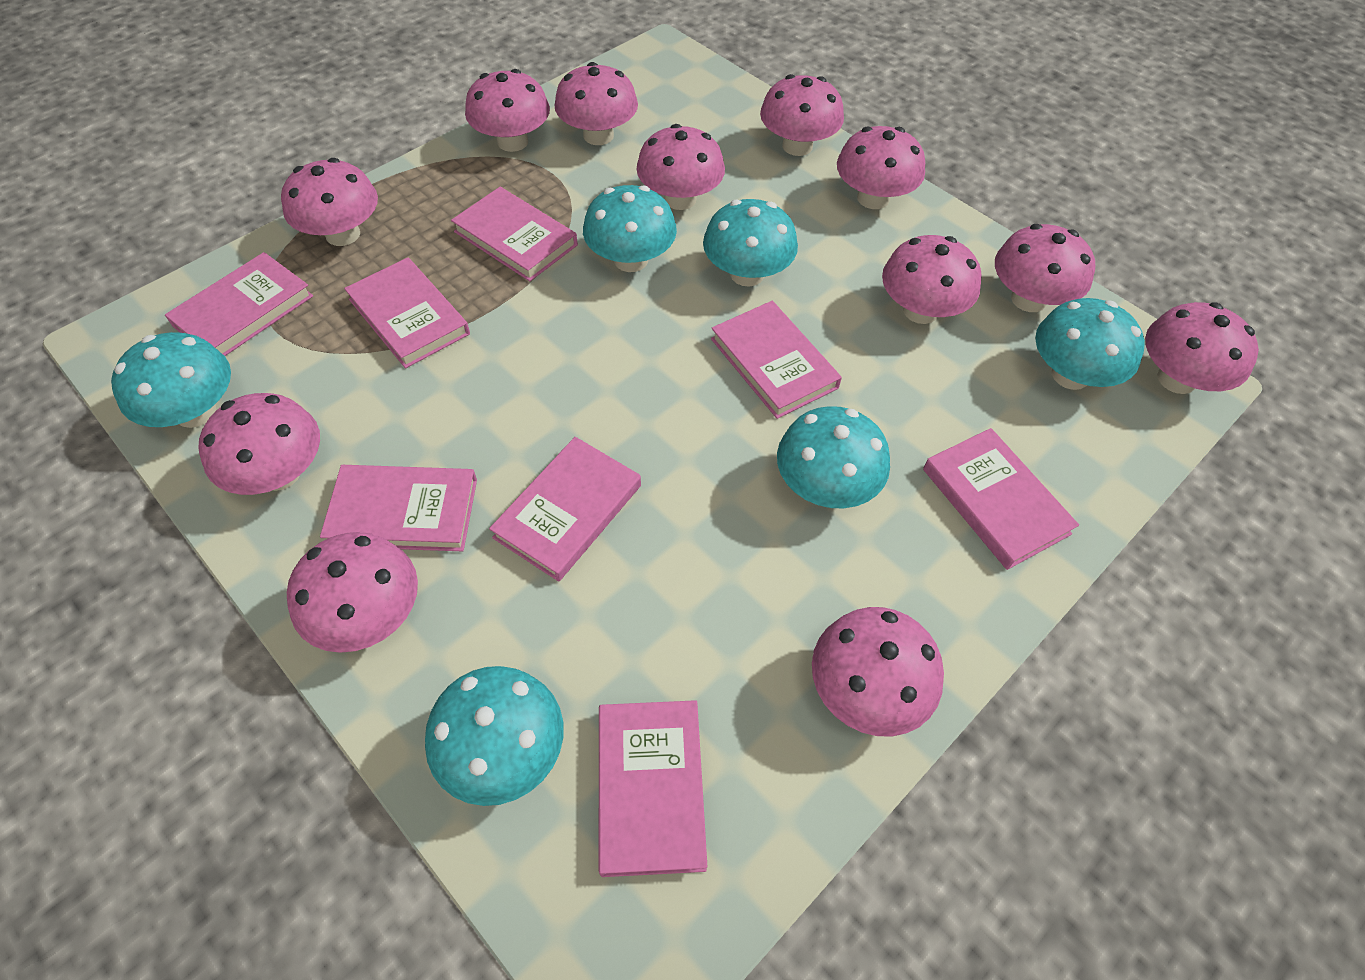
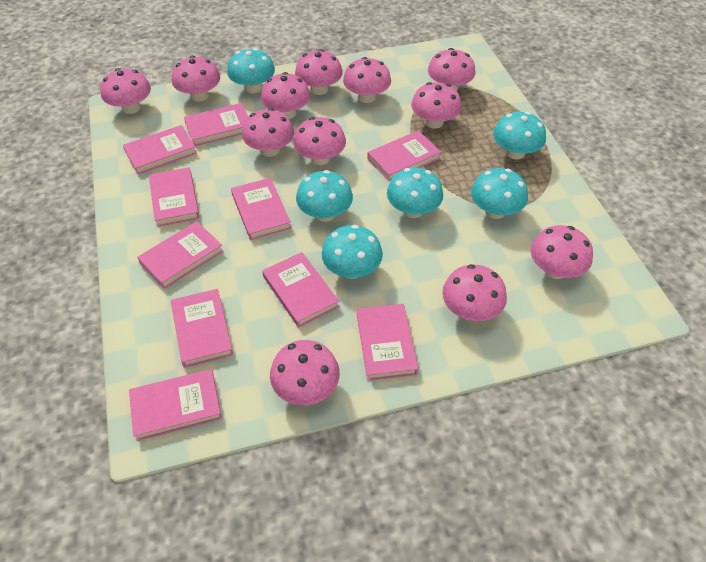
pink book: 8 -> 10

